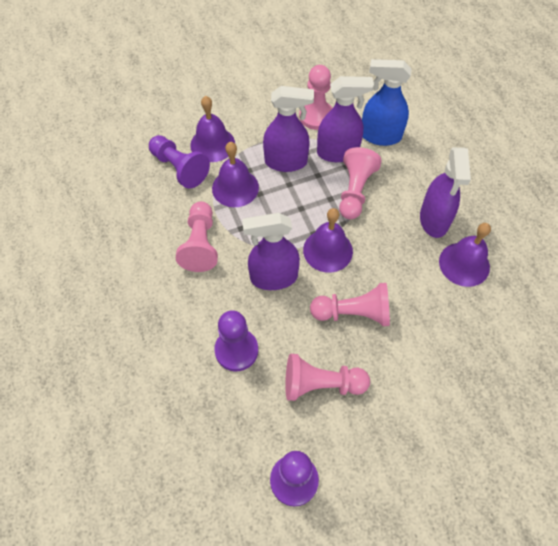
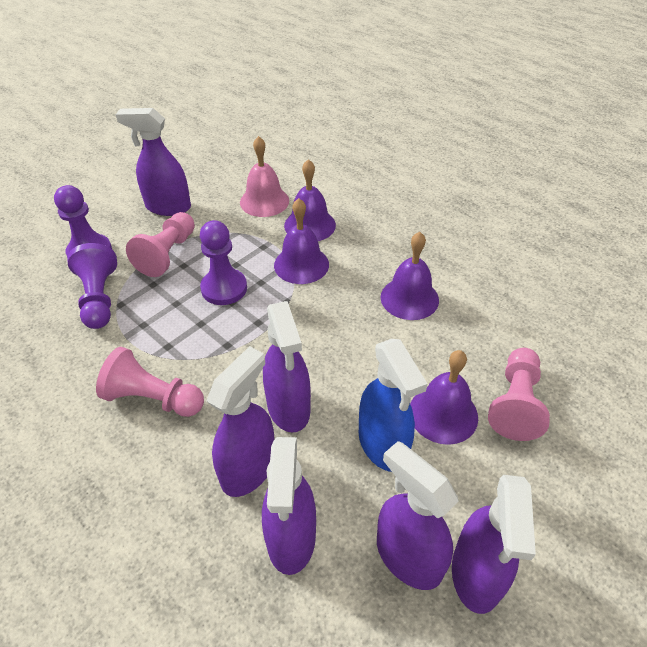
pink bell: 0 -> 1
pink pawn: 5 -> 3
purple spray bottle: 4 -> 6

